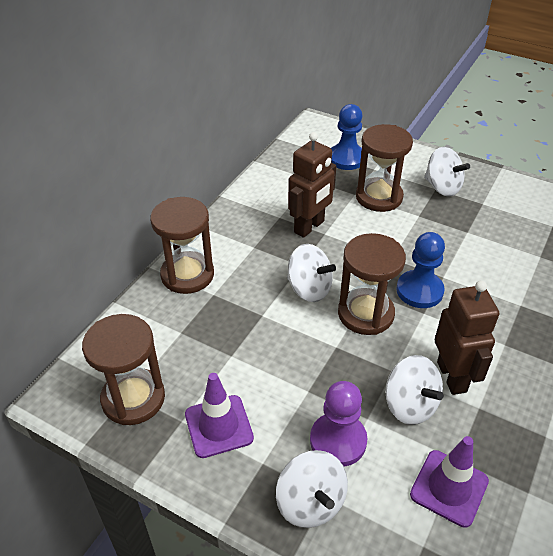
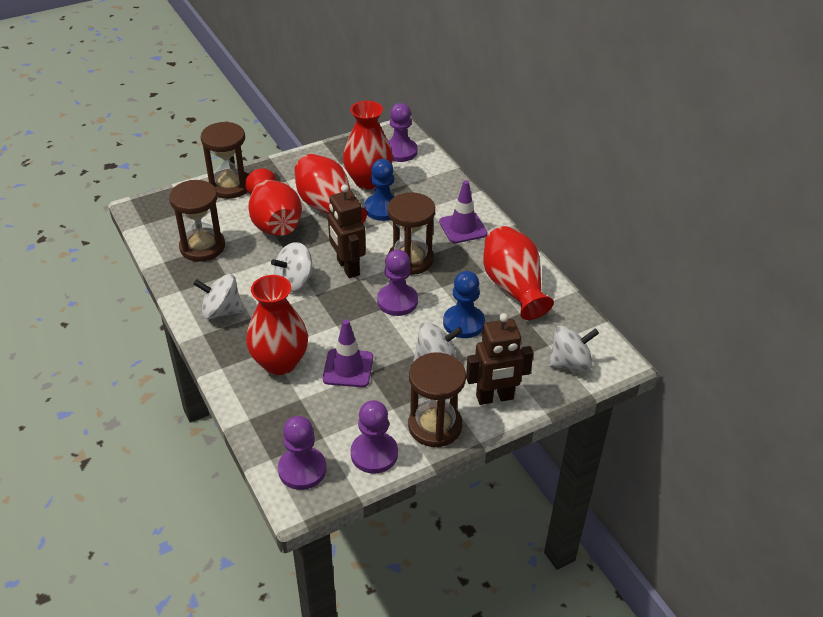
purple pawn: 1 -> 4
red vase: 0 -> 5

